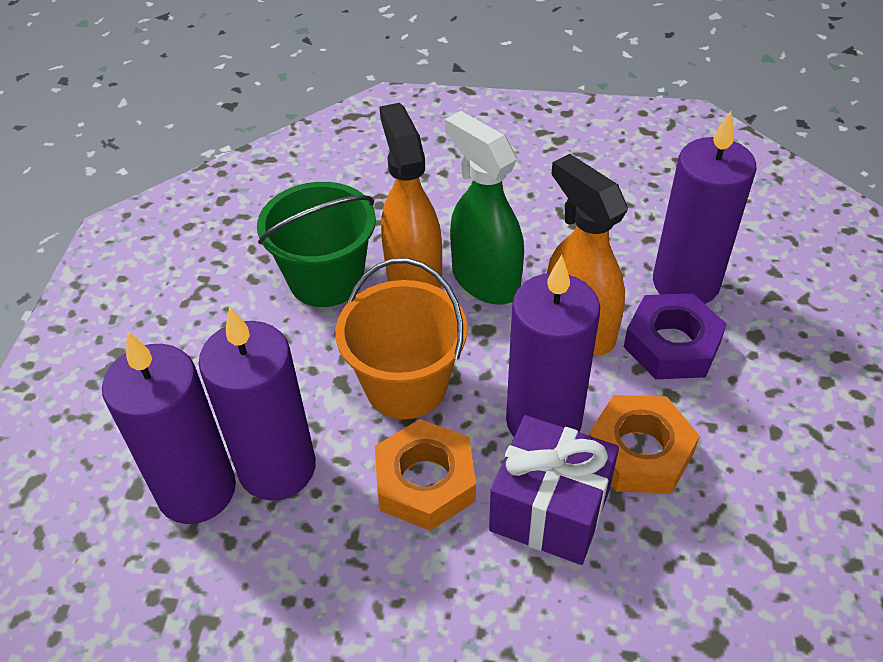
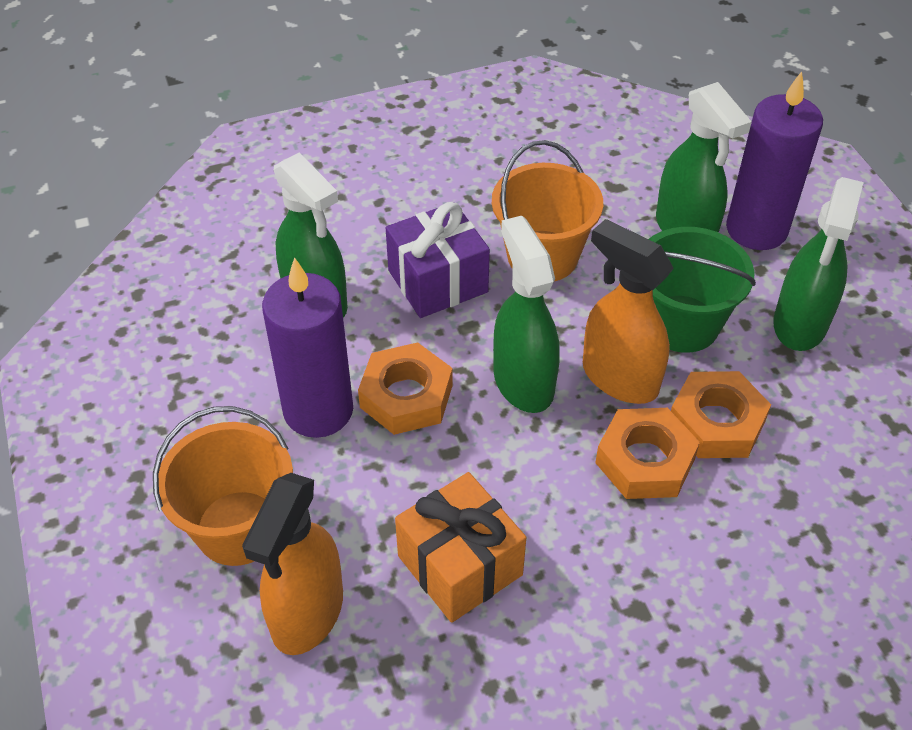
green spray bottle: 1 -> 4
orange bucket: 1 -> 2
orange gift: 0 -> 1
orange nut: 2 -> 3
purple candle: 4 -> 2
purple nut: 1 -> 0

